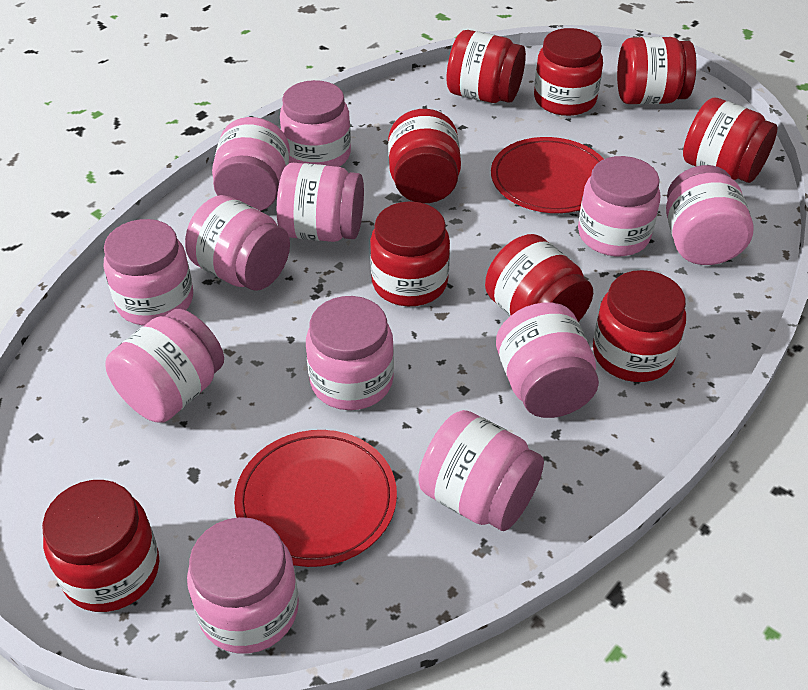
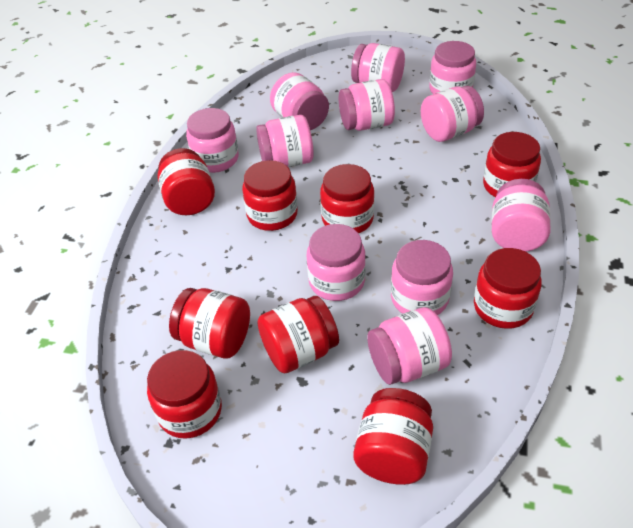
pink jar: 12 -> 11
red plate: 2 -> 0

